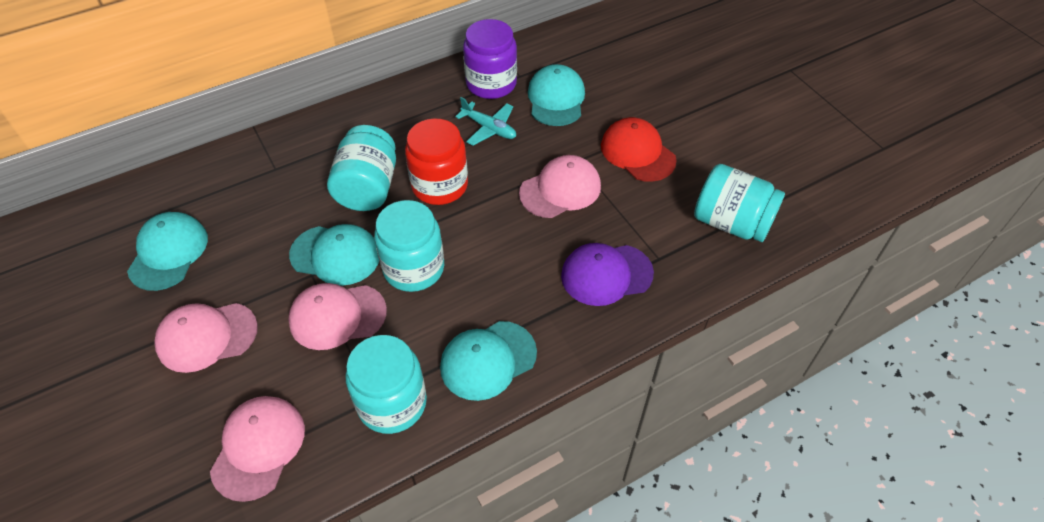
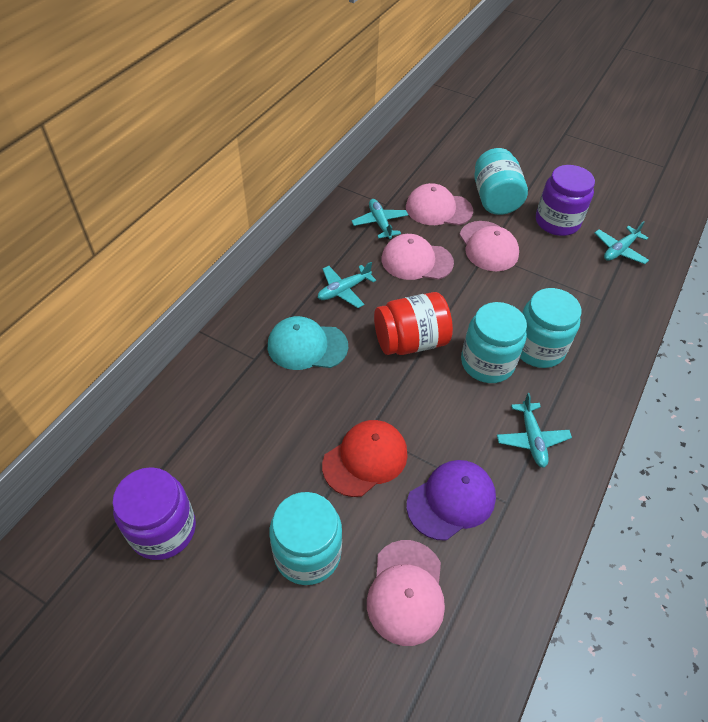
purple jar: 1 -> 2
turquoise cap: 4 -> 1
turquoise plane: 1 -> 4

